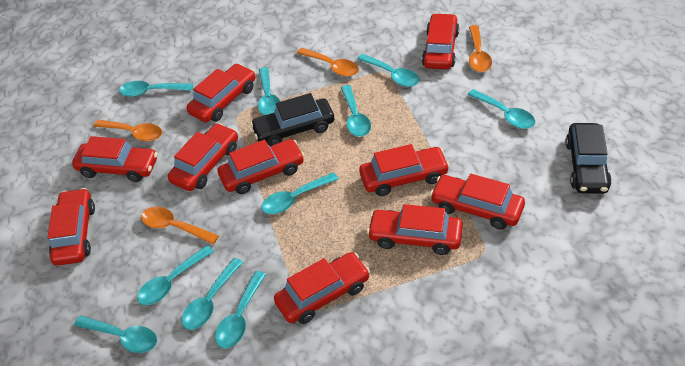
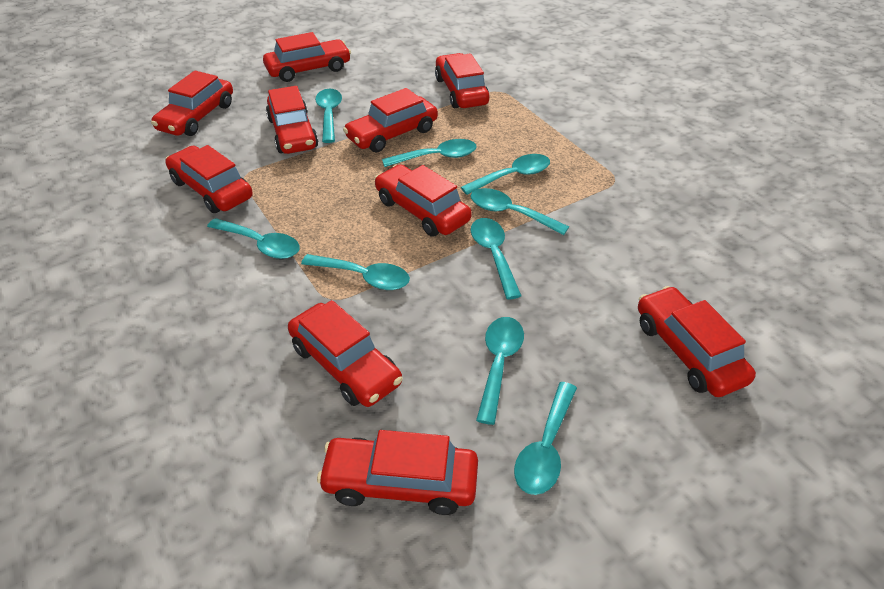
black car: 2 -> 0
orange spoon: 4 -> 0
turquoise spoon: 10 -> 9

